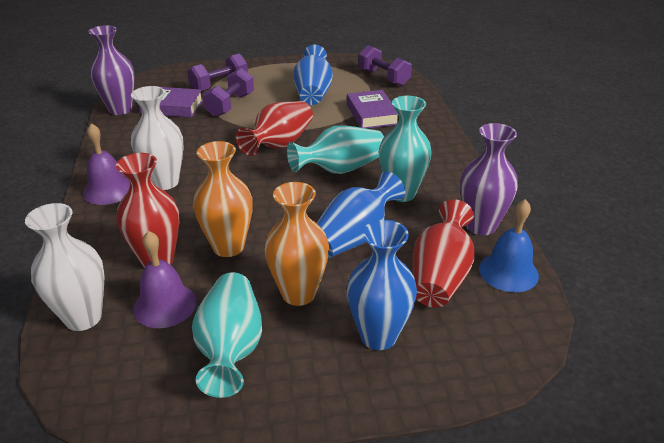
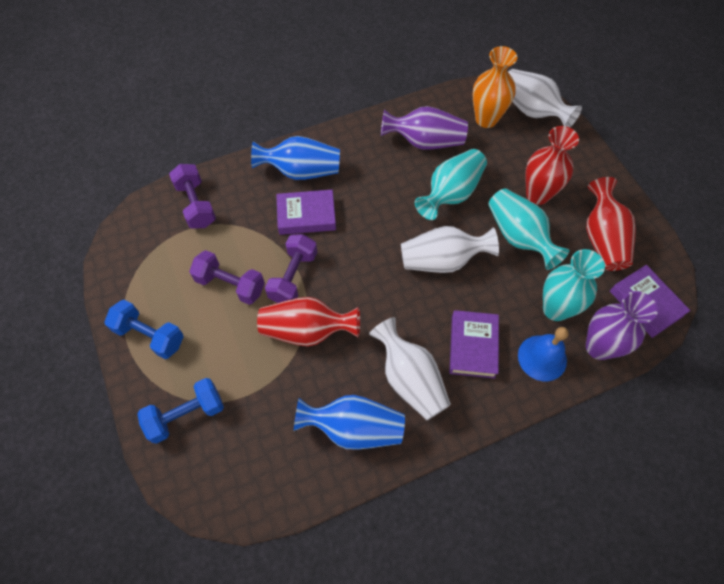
blue dumbbell: 0 -> 2
blue vase: 3 -> 2
orange vase: 2 -> 1
purple bell: 2 -> 0
purple book: 2 -> 3
white vase: 2 -> 3

